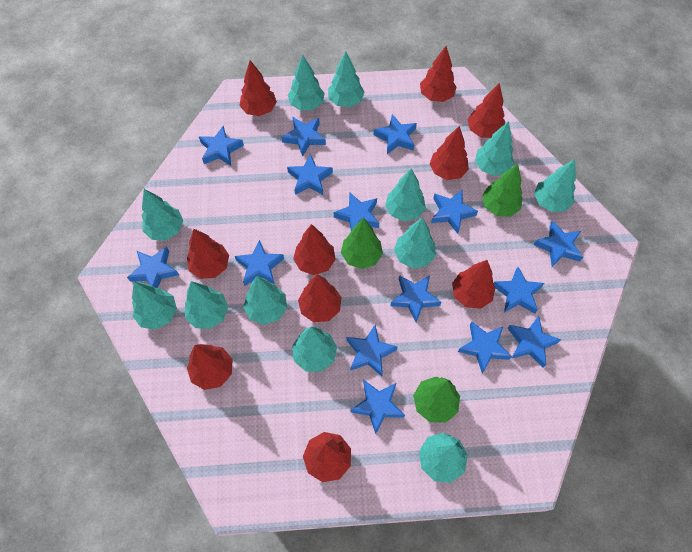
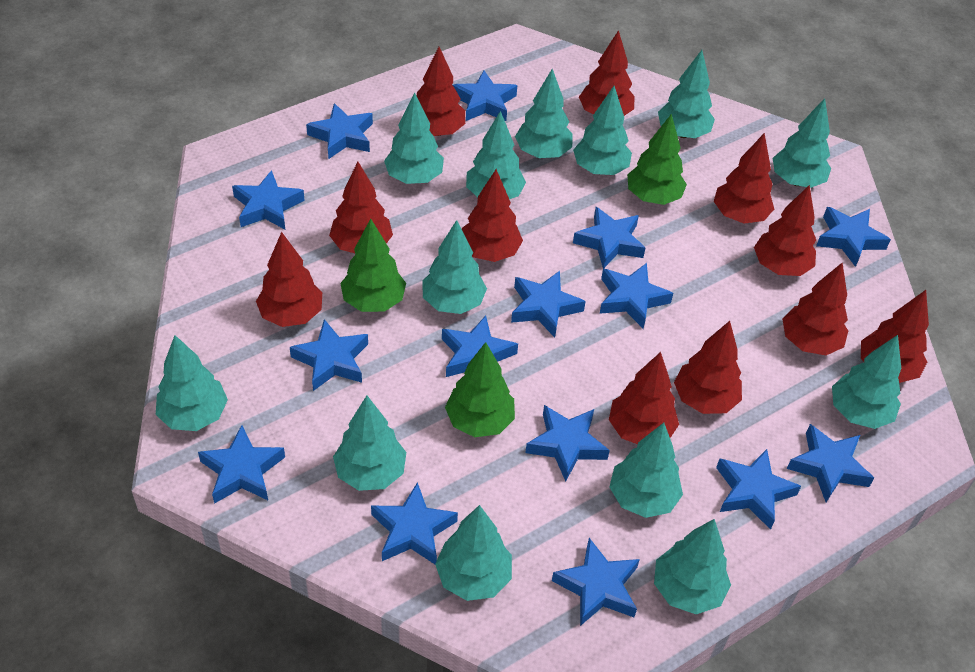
red tree: 10 -> 11
turquoise tree: 12 -> 13

